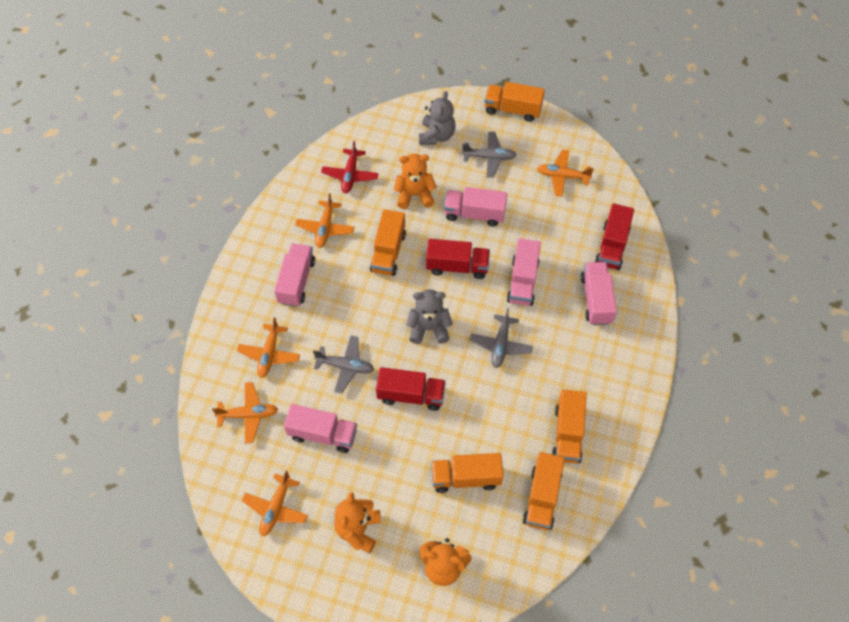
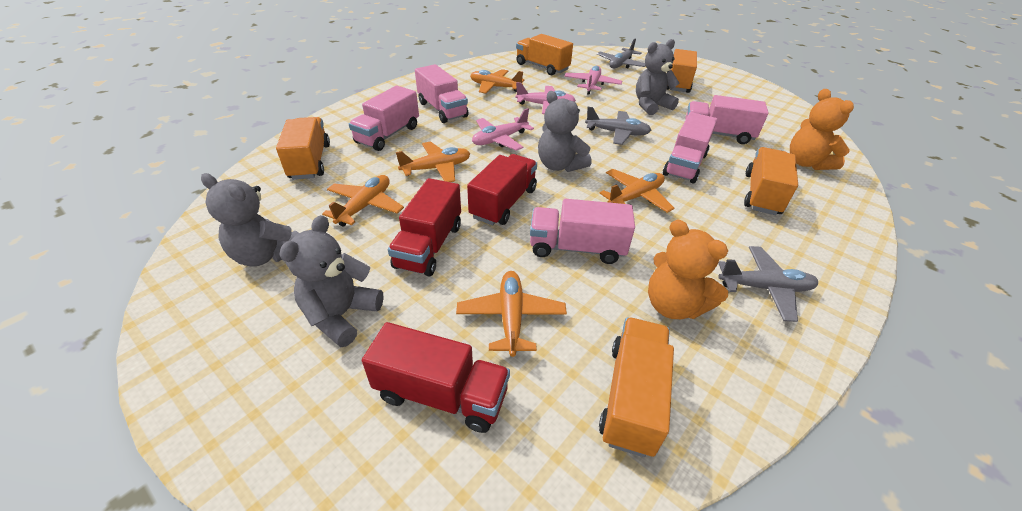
grey teddy bear: 2 -> 4
orange teddy bear: 3 -> 2
pink plane: 0 -> 3
red plane: 1 -> 0

